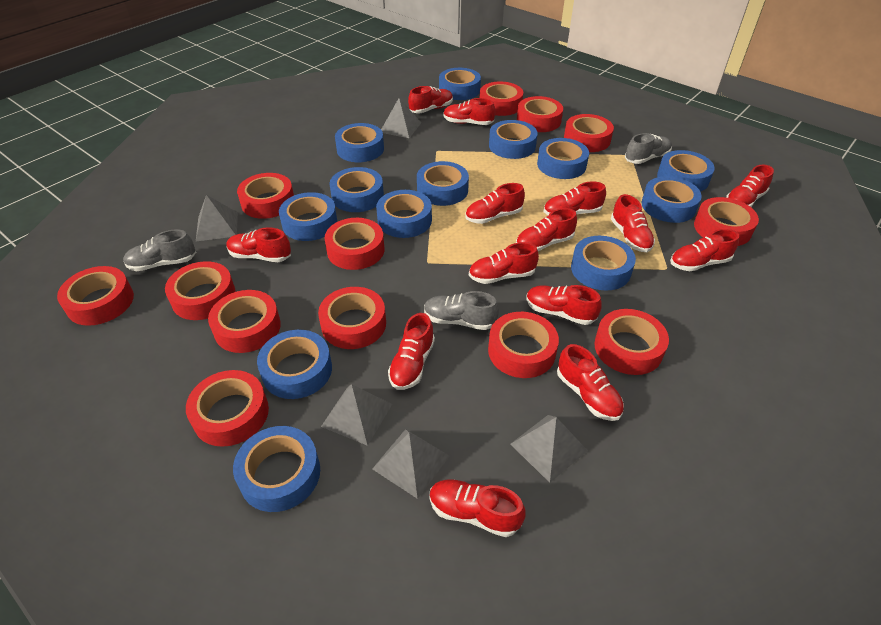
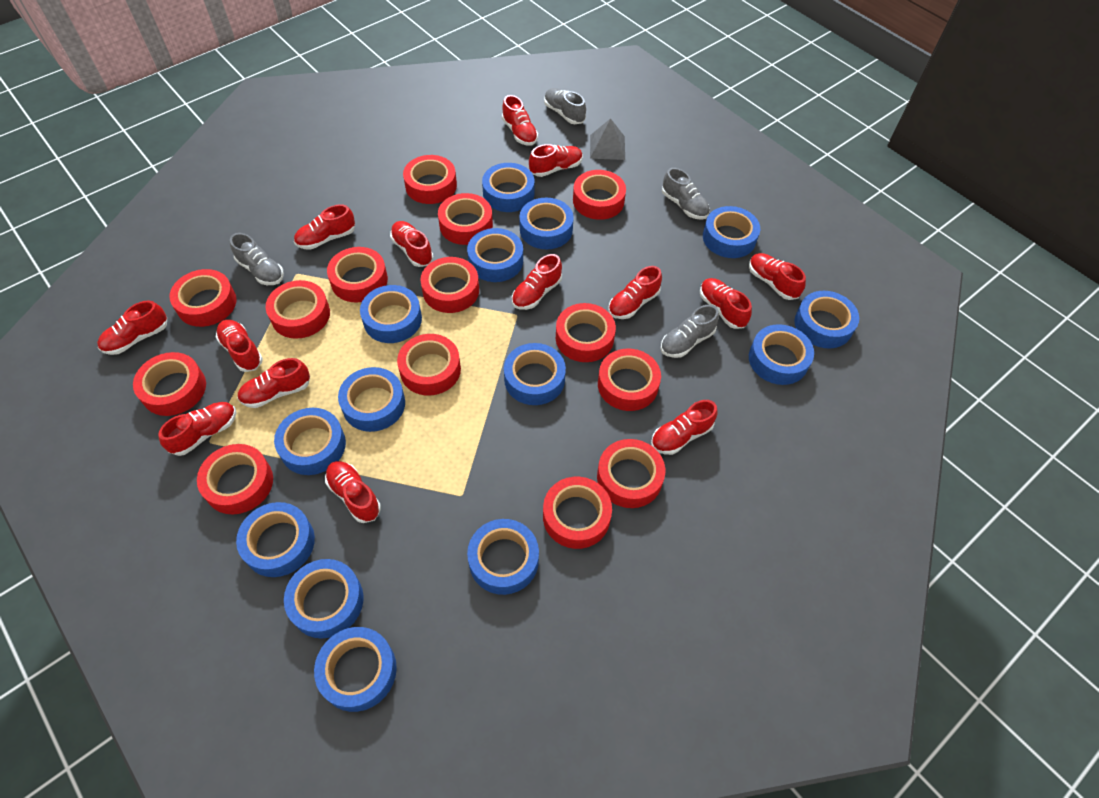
blue tape: 13 -> 14
grey pyramid: 5 -> 1
grey shoe: 3 -> 4
red tape: 13 -> 14

